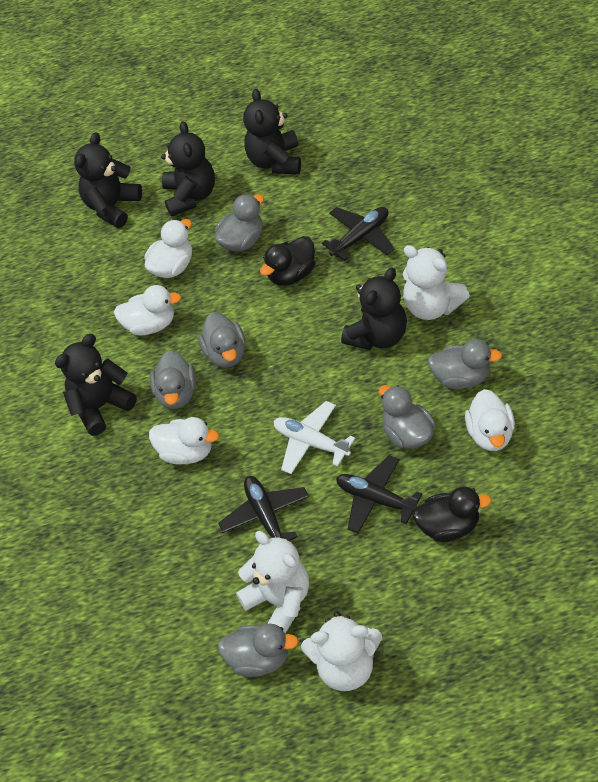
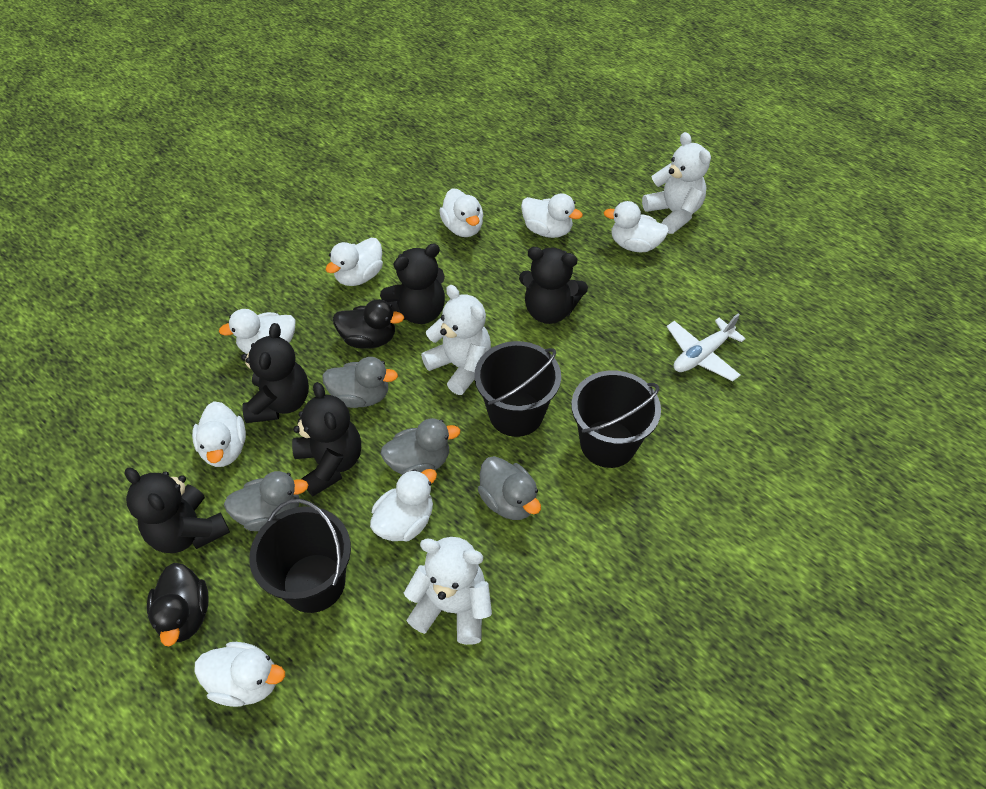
black bucket: 0 -> 3
black plane: 3 -> 0
grey duck: 6 -> 4
white duck: 4 -> 8

